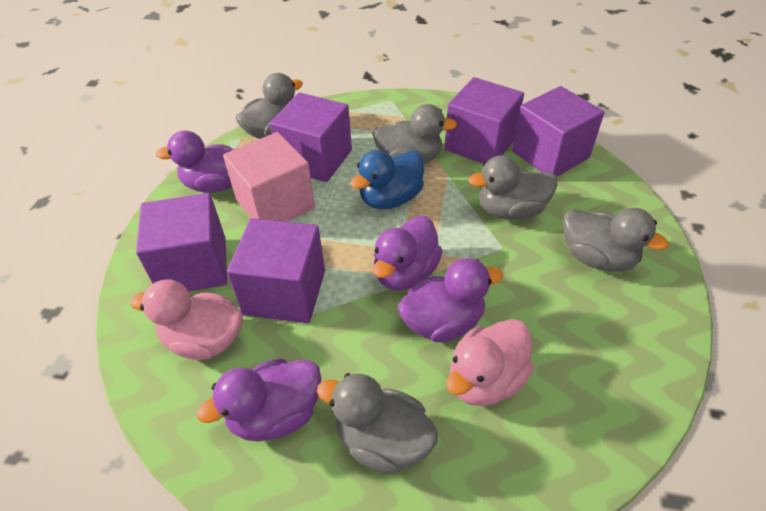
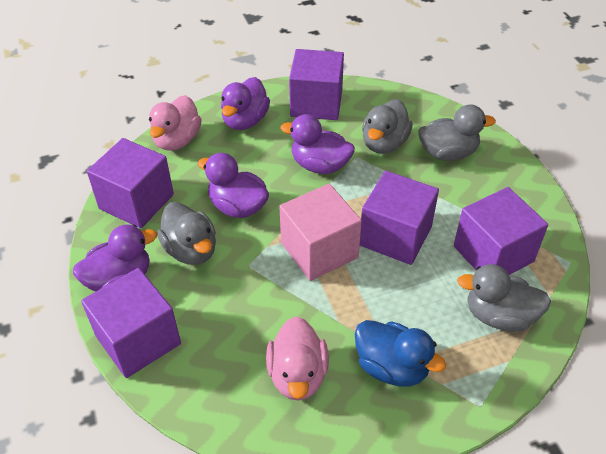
grey duck: 5 -> 4

